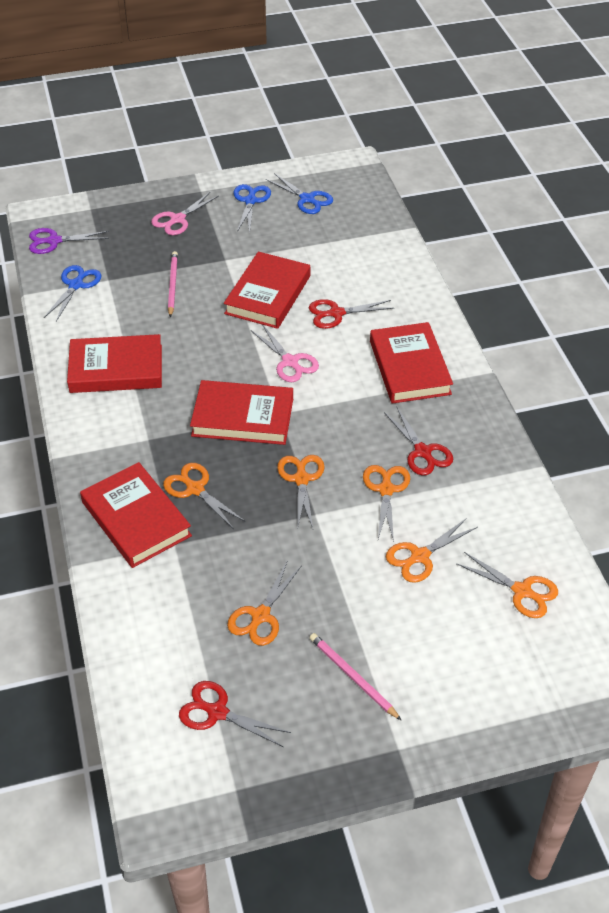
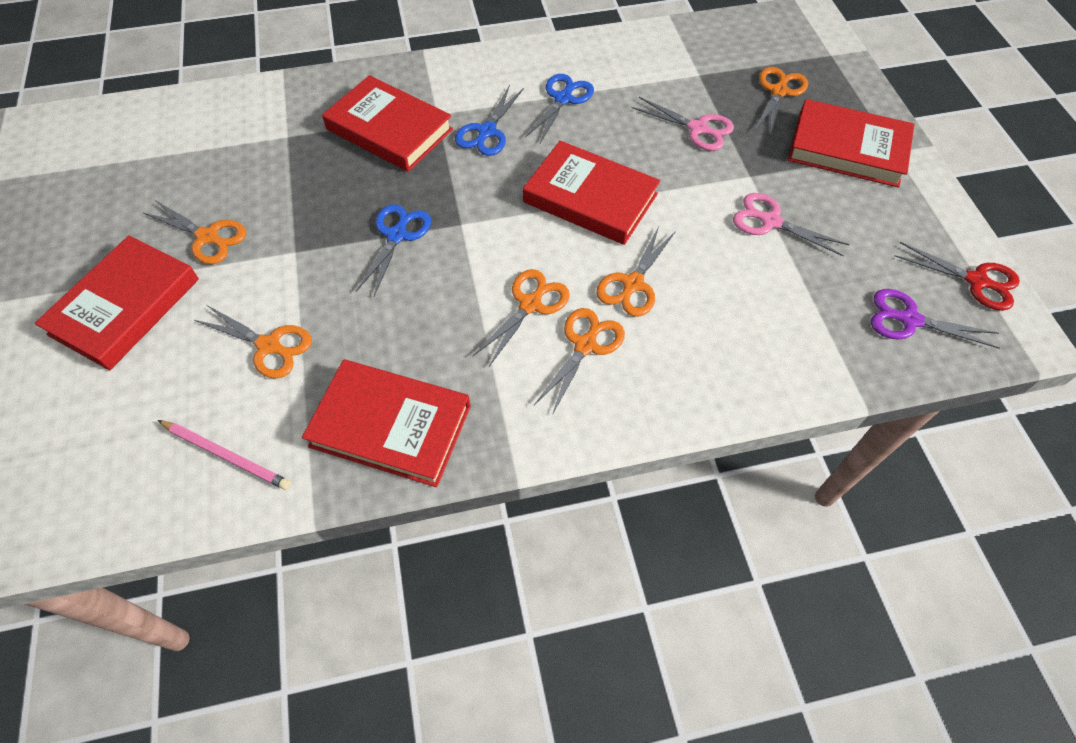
pink pencil: 2 -> 1
red scissors: 3 -> 1

